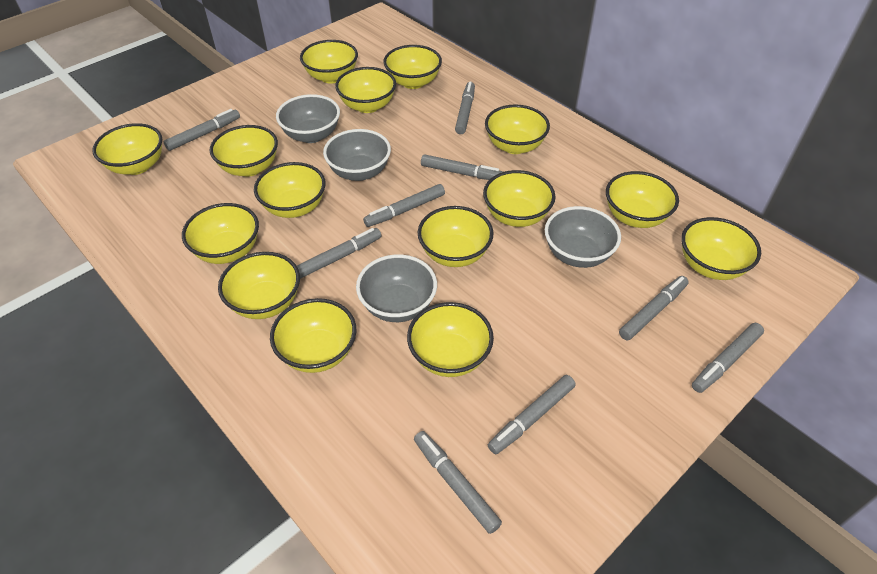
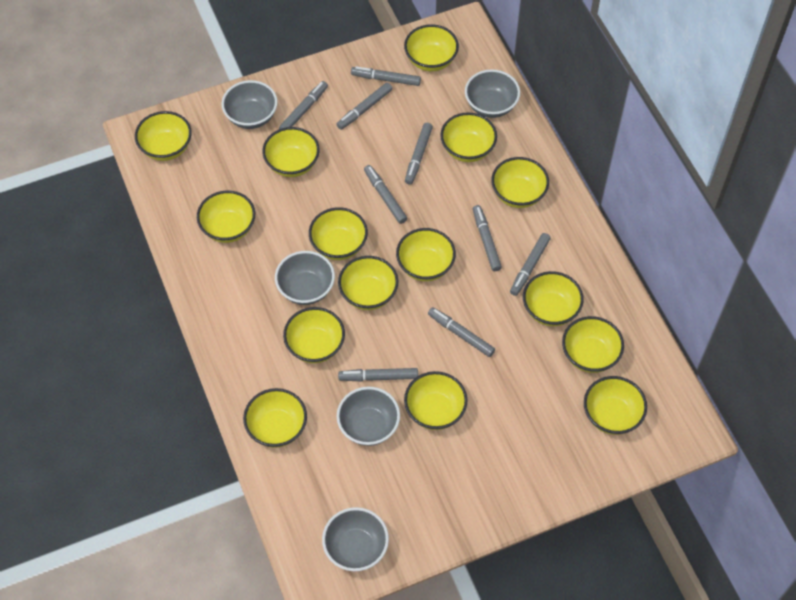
grey bowl: 4 -> 5

